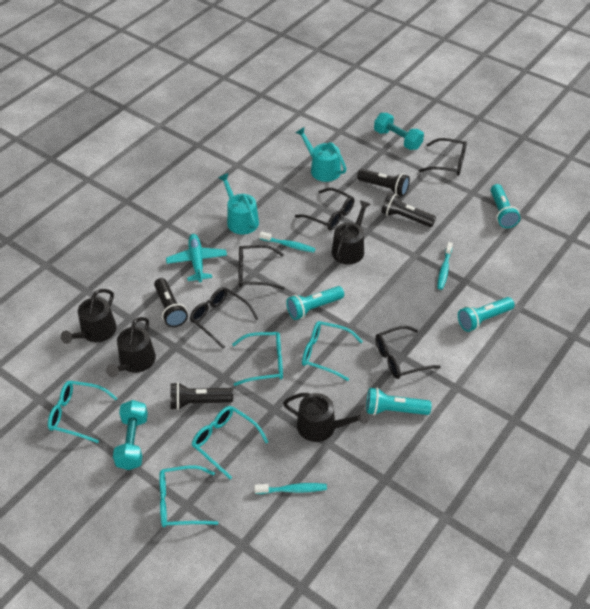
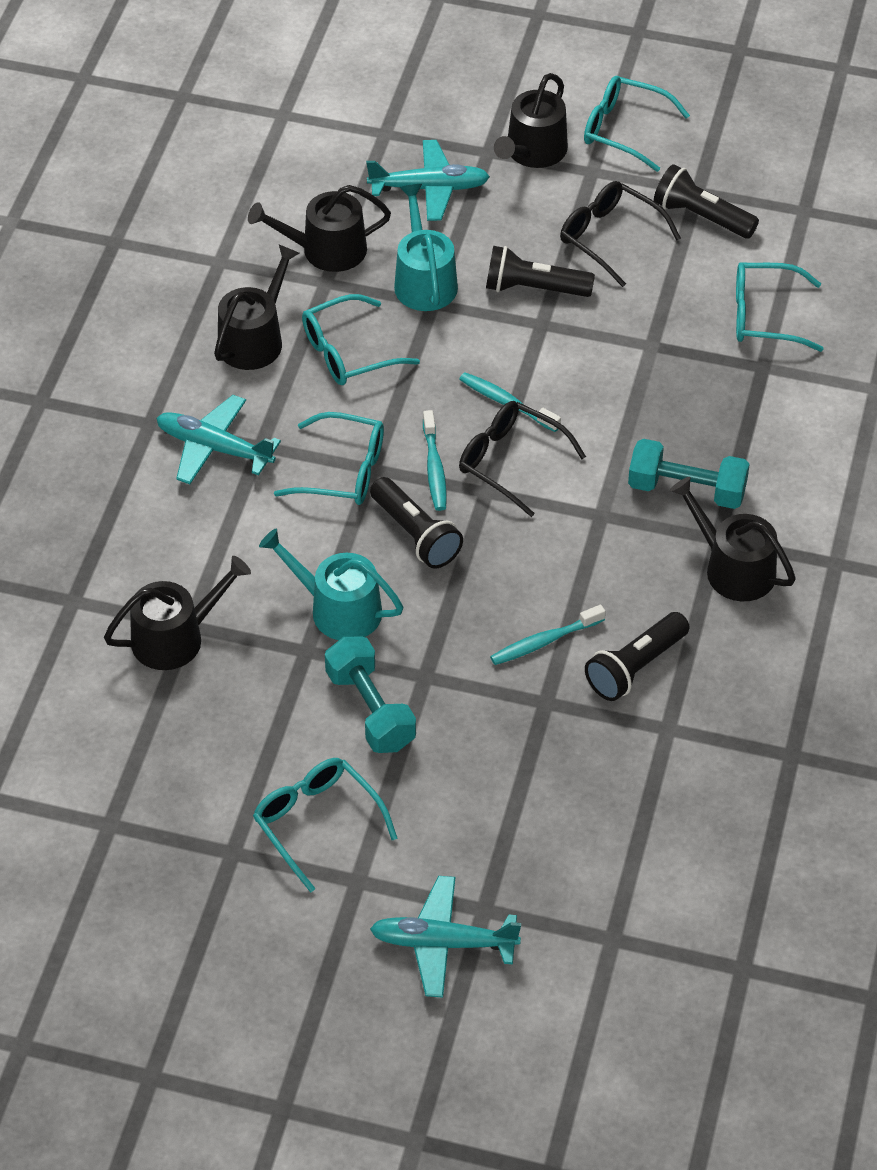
black glasses: 5 -> 2
black watering can: 4 -> 5
turquoise flashlight: 4 -> 0
turquoise plane: 1 -> 3

